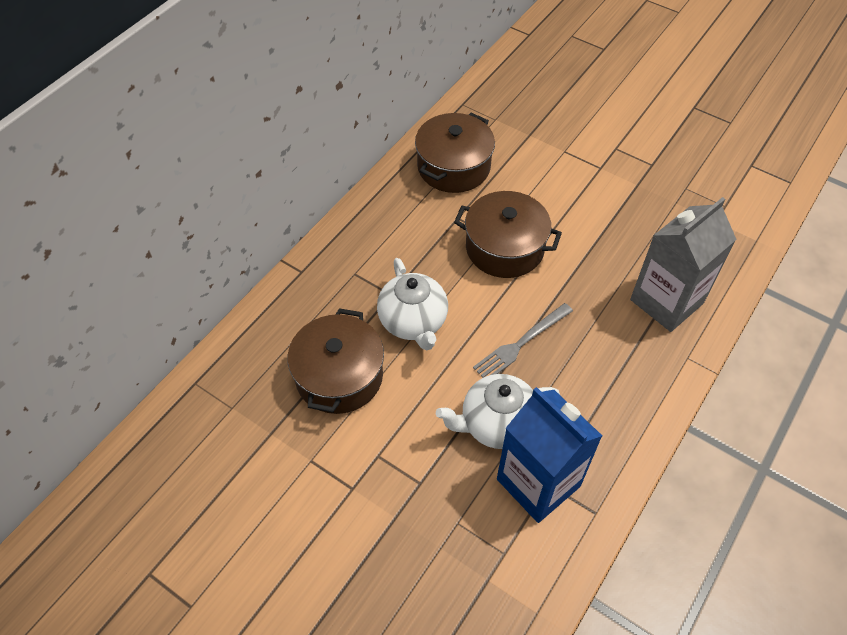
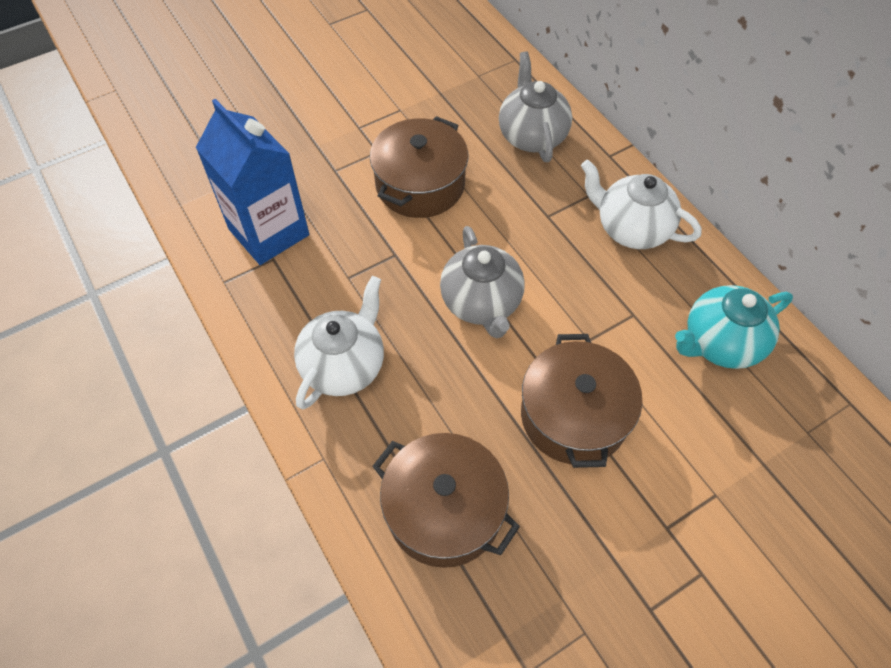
grey carton: 1 -> 0
grey fork: 1 -> 0
grey teapot: 0 -> 2
turquoise teapot: 0 -> 1

